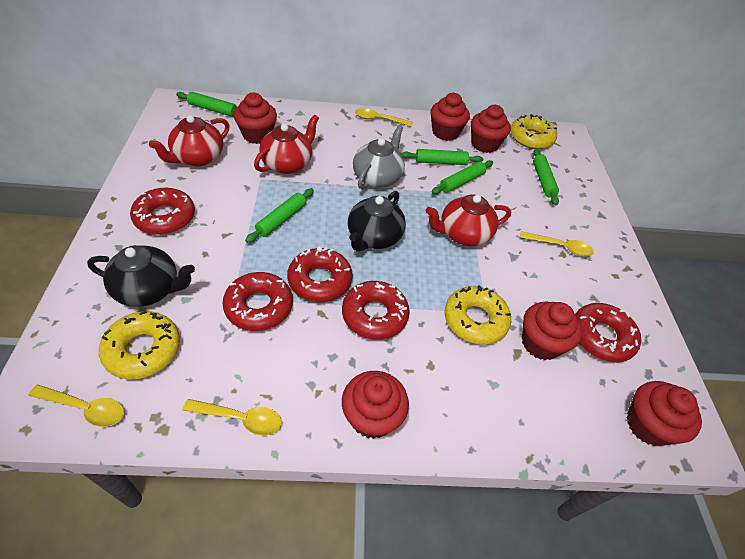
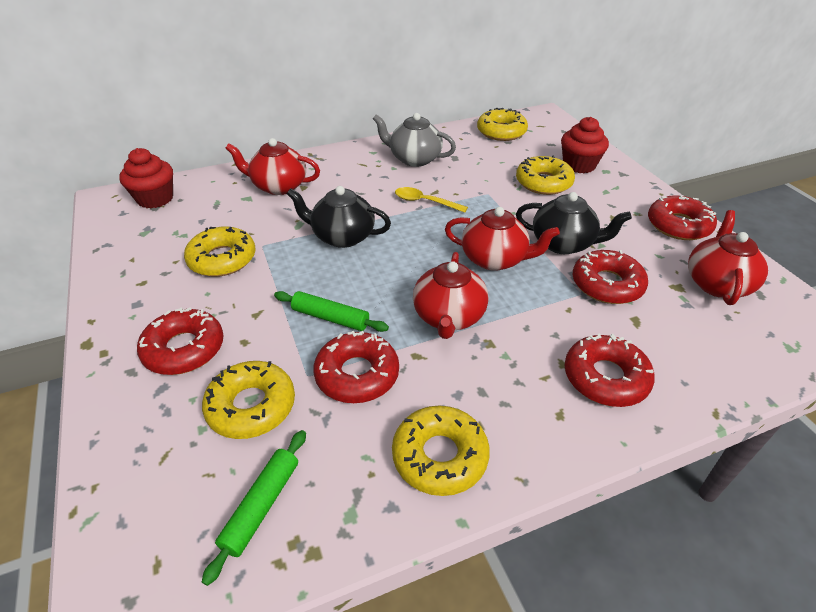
green rolling pin: 5 -> 2
red cupcake: 6 -> 2
red teapot: 3 -> 4
yellow donut: 3 -> 5
yellow spoon: 4 -> 1

